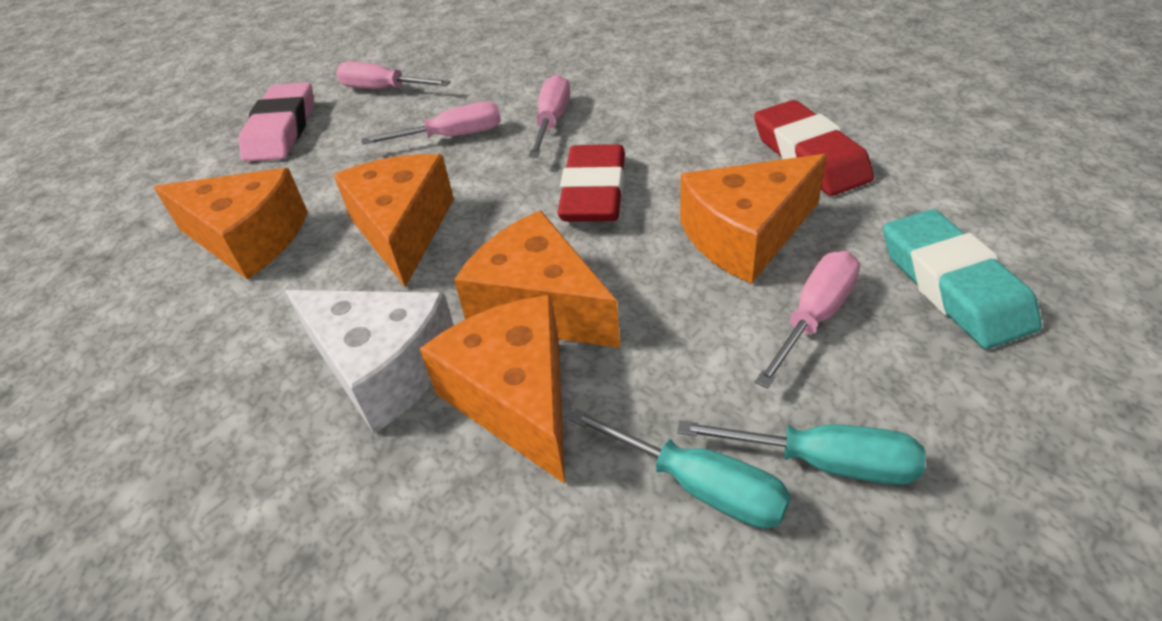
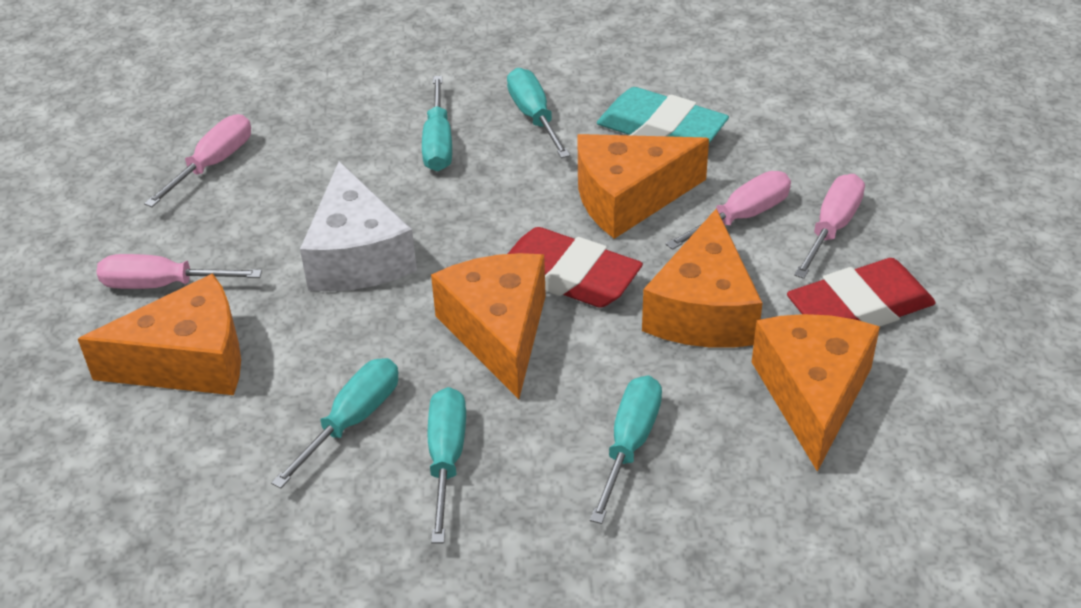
pink eraser: 1 -> 0
turquoise screwdriver: 2 -> 5

